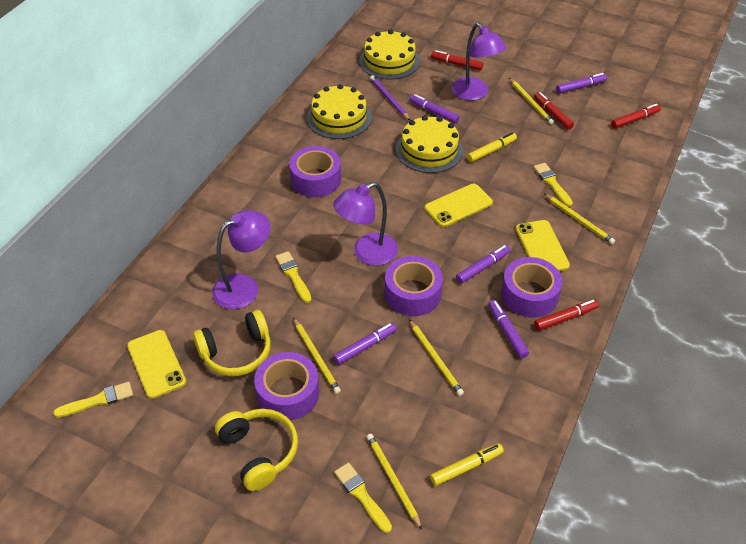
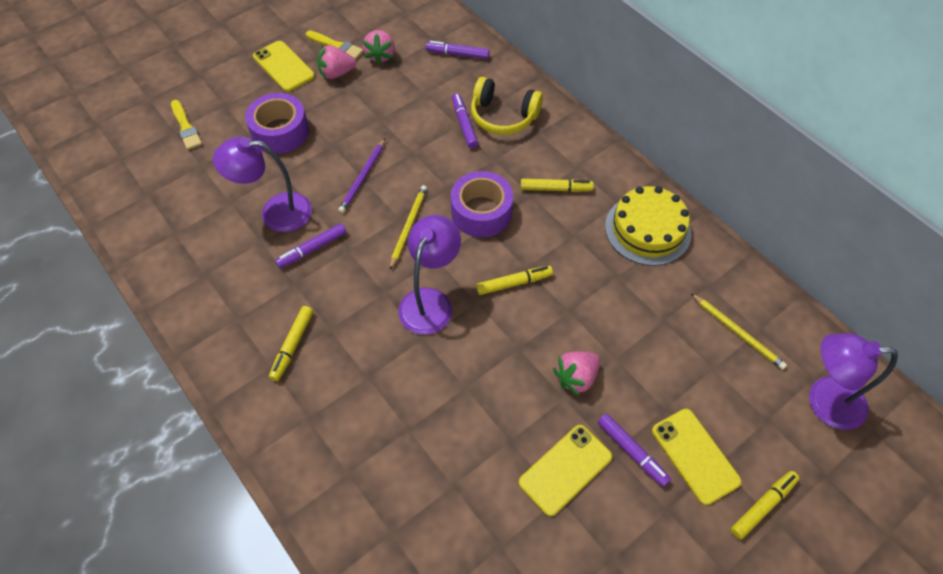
pink strawberry: 0 -> 3
purple marker: 5 -> 4
purple tape: 4 -> 2
red marker: 4 -> 0
yellow brush: 4 -> 2
yellow cake: 3 -> 1
yellow headphones: 2 -> 1
yellow marker: 2 -> 4
yellow pencil: 5 -> 2

